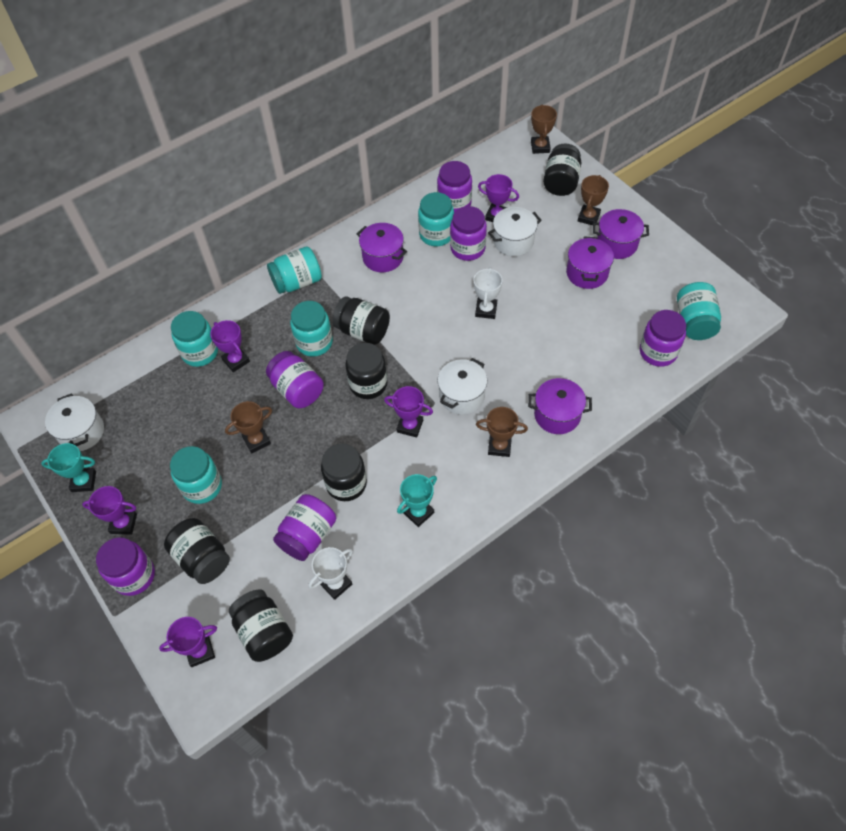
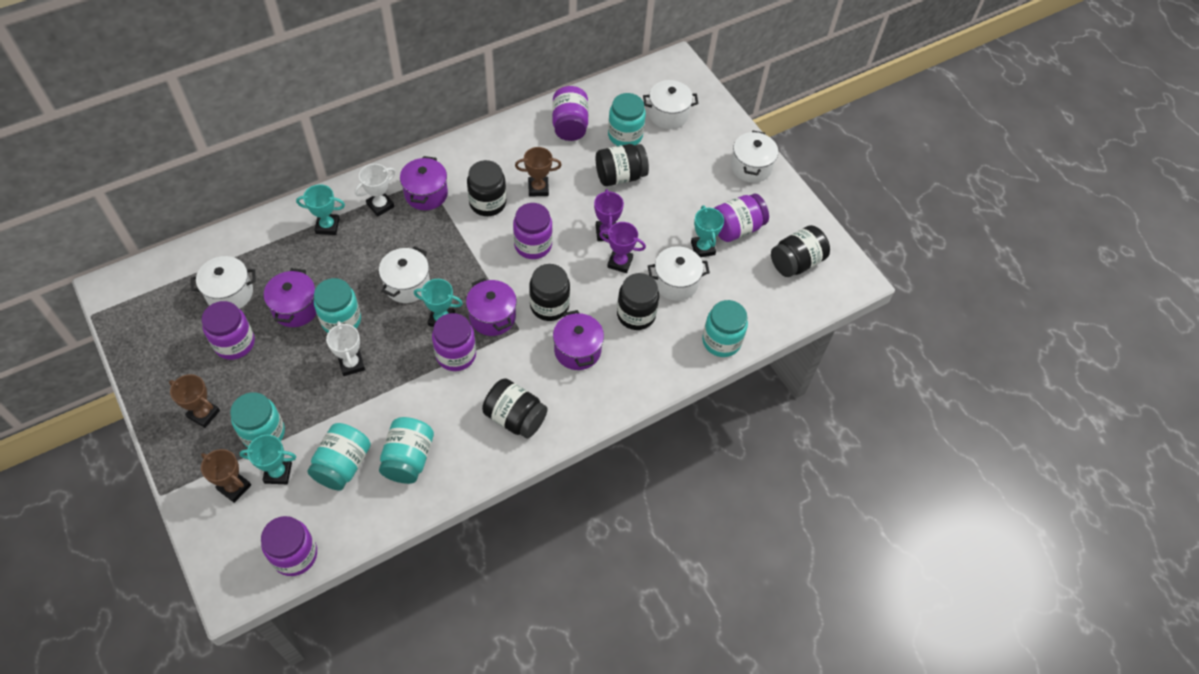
brown trophy: 4 -> 3
purple trophy: 5 -> 2
turquoise trophy: 2 -> 4
white pot: 3 -> 5

